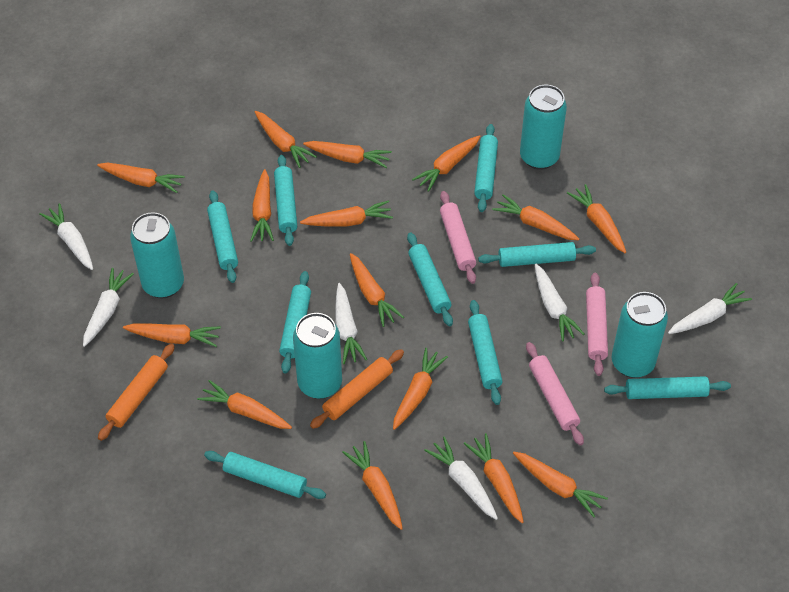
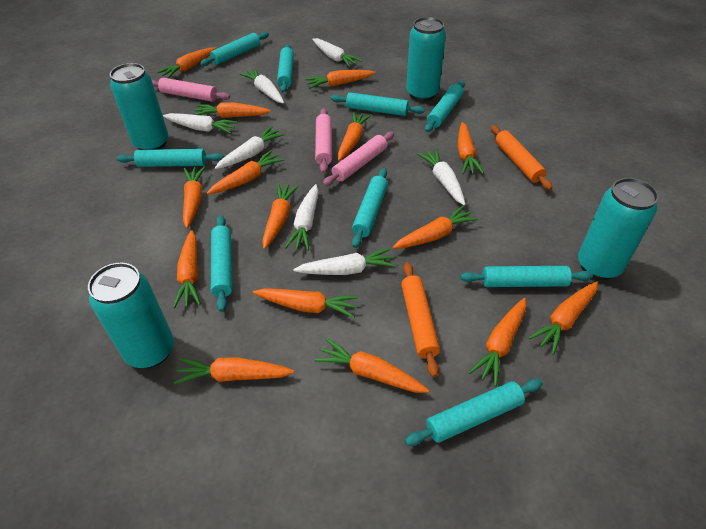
white carrot: 6 -> 7

